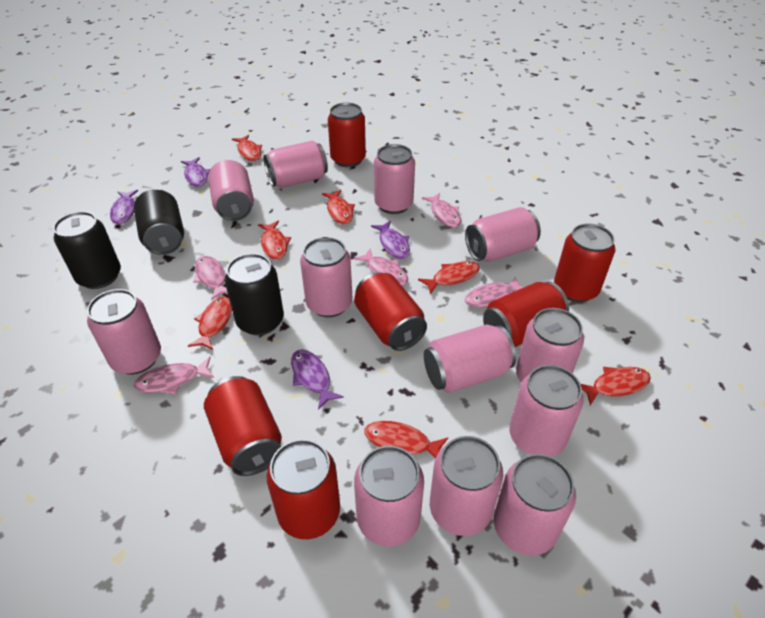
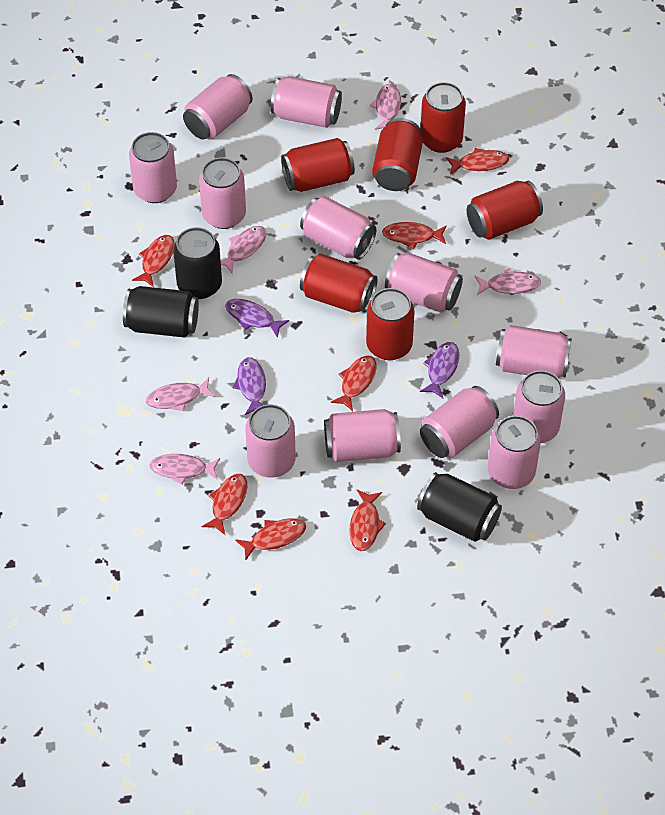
purple fish: 4 -> 3

